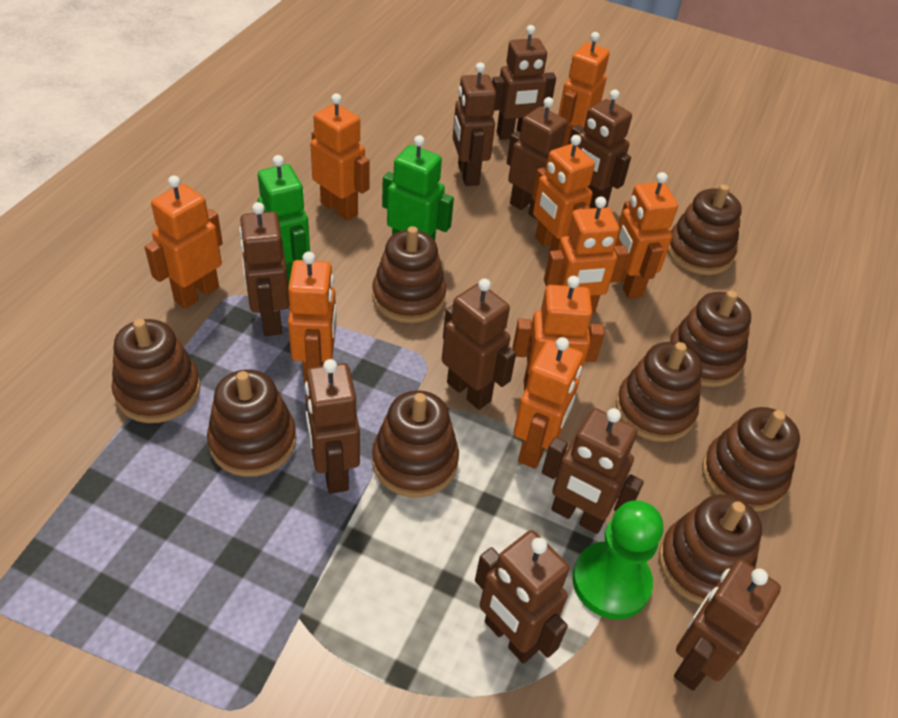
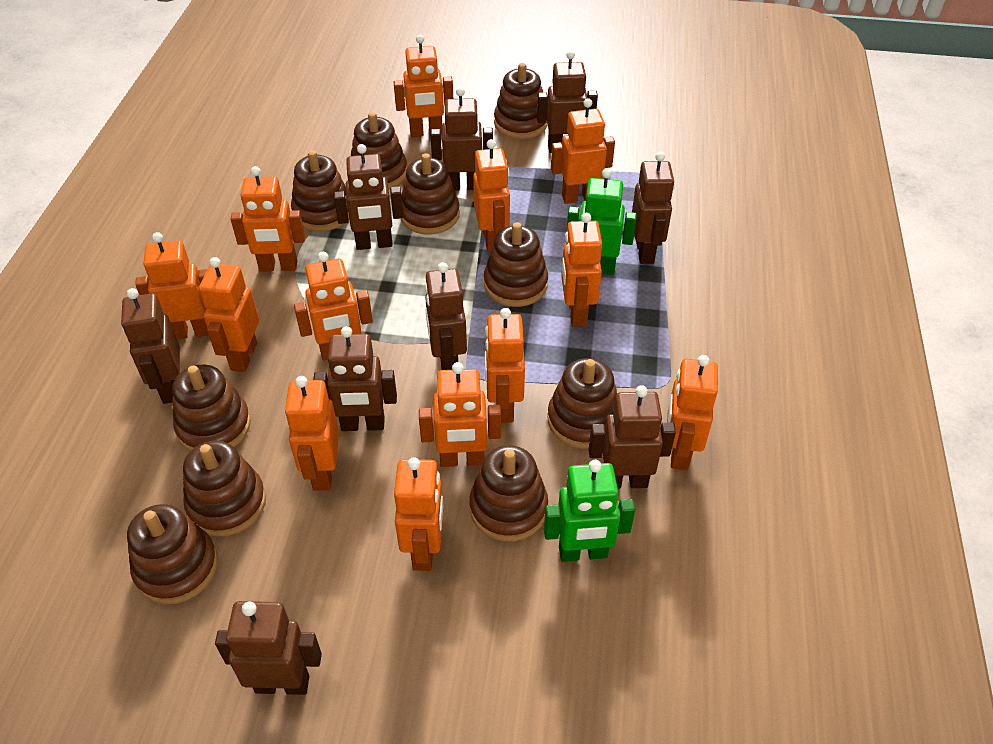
brown robot: 10 -> 9
brown stacking toy: 9 -> 10
green pawn: 1 -> 0
orange robot: 9 -> 13

